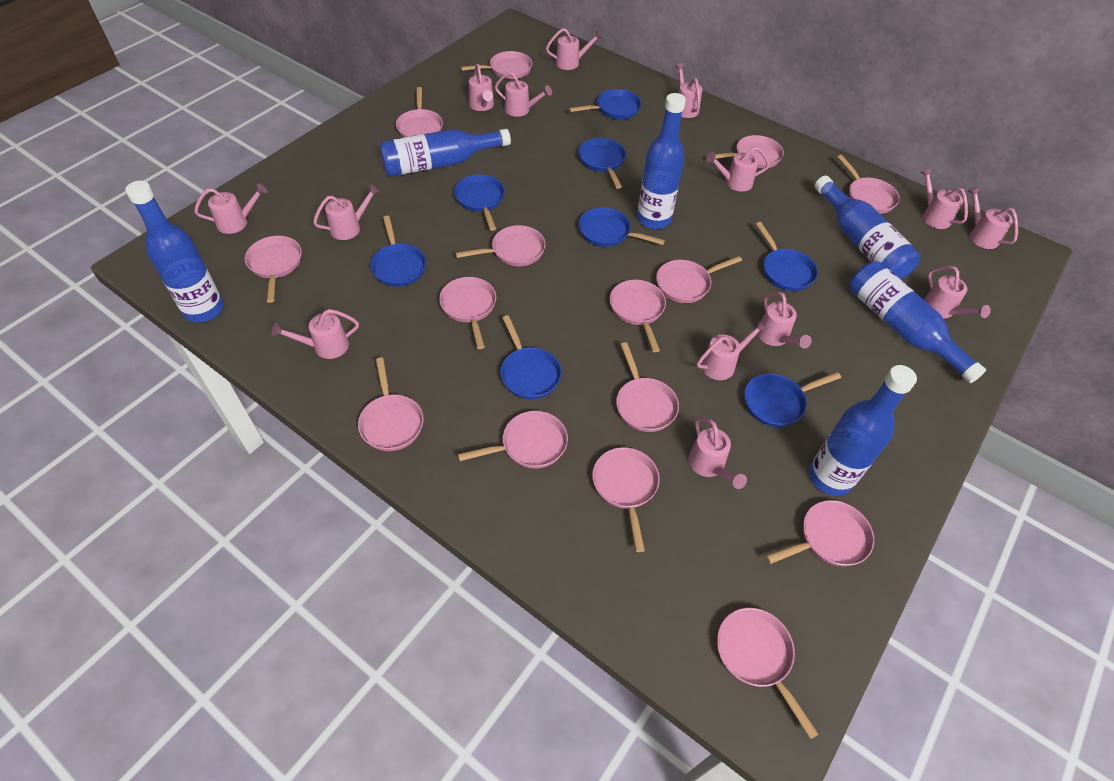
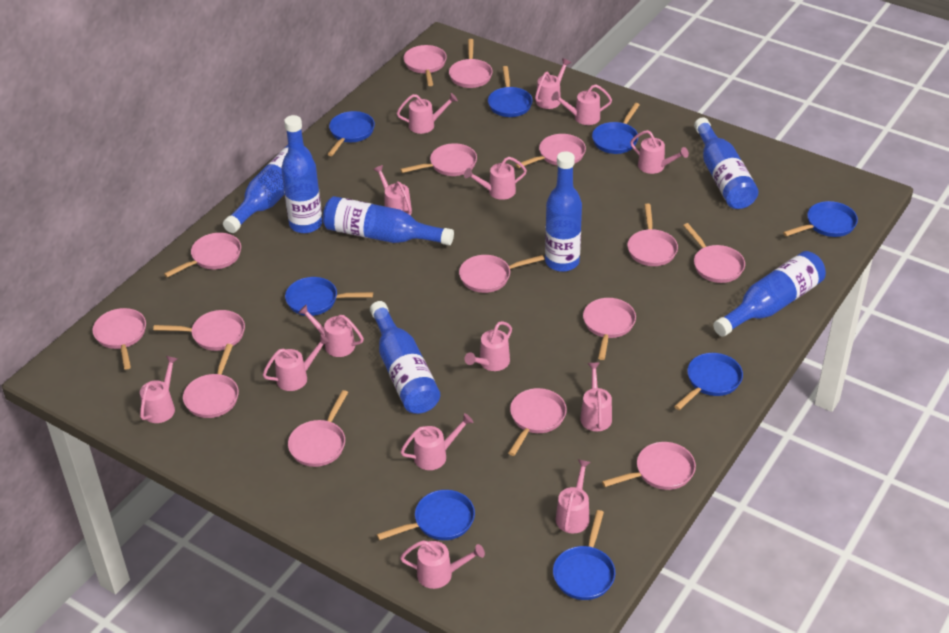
blue bottle: 6 -> 7

